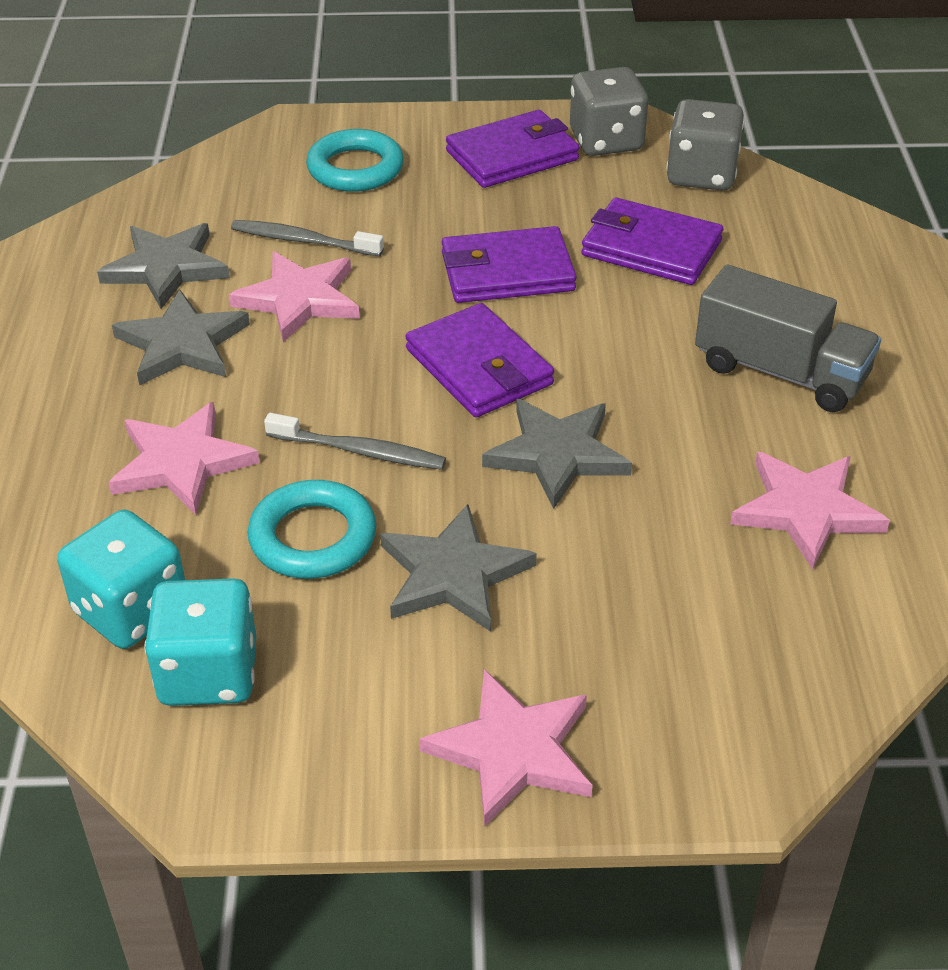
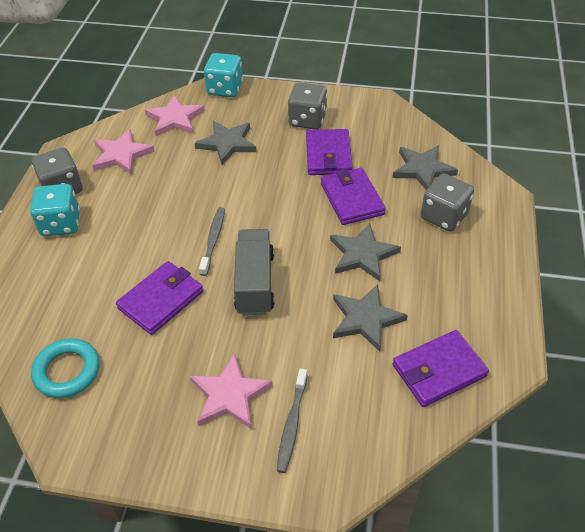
grey dice: 2 -> 3
pink star: 4 -> 3
turquoise ring: 2 -> 1

